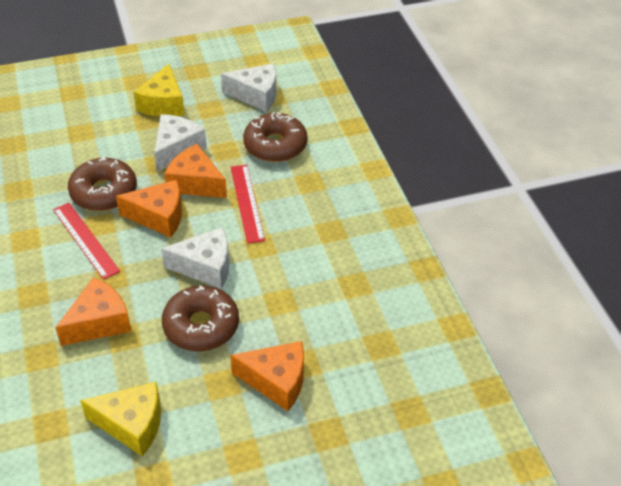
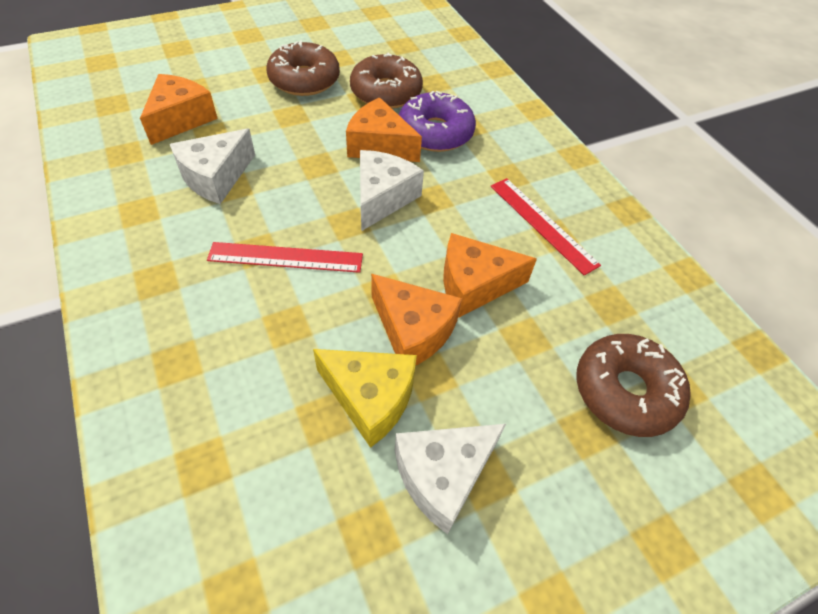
purple donut: 0 -> 1
yellow cheese: 2 -> 1

